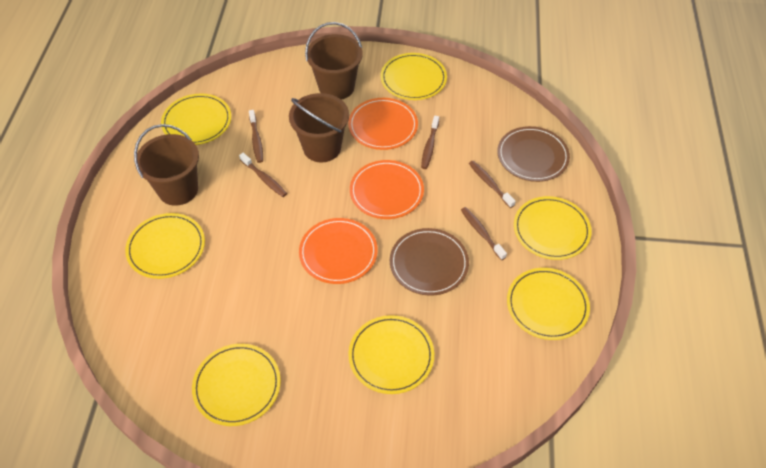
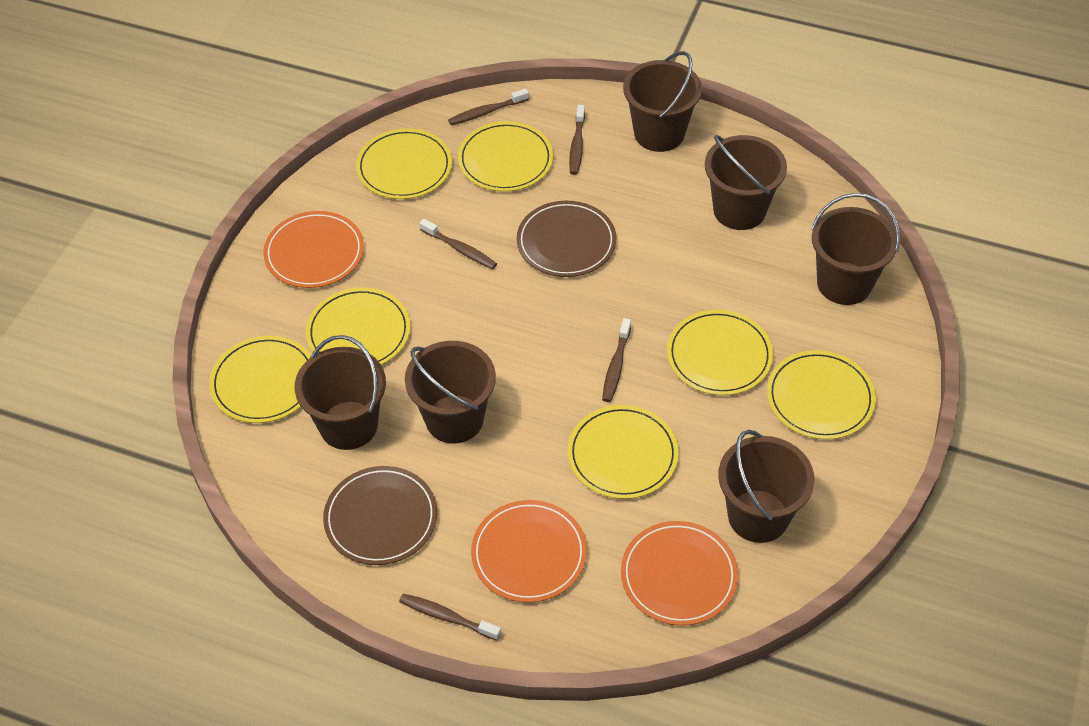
brown bucket: 3 -> 6

